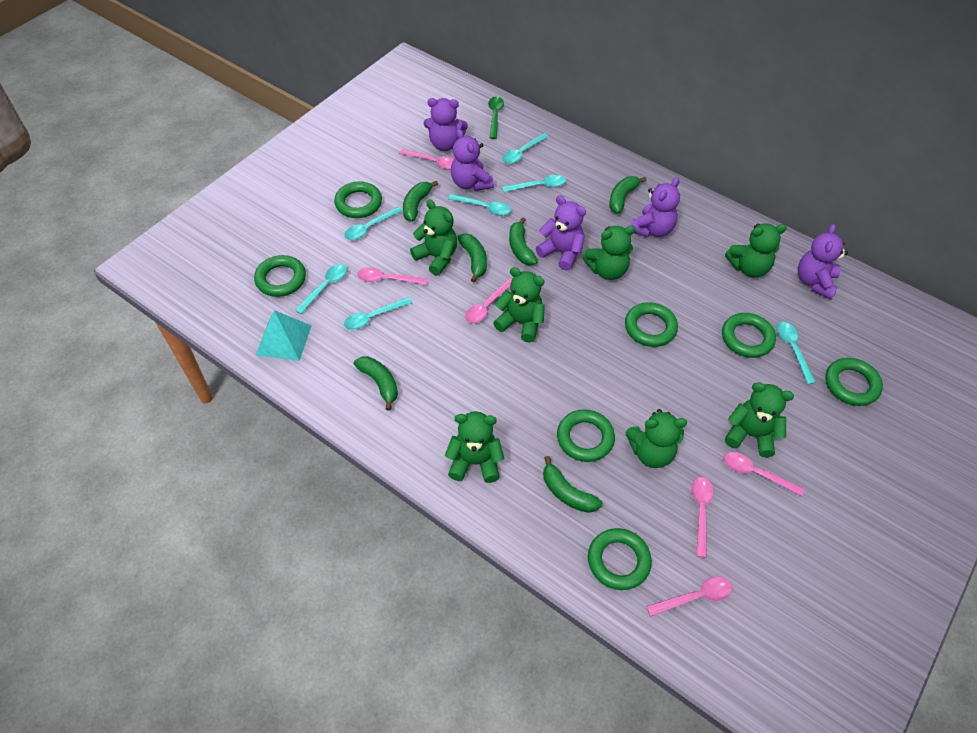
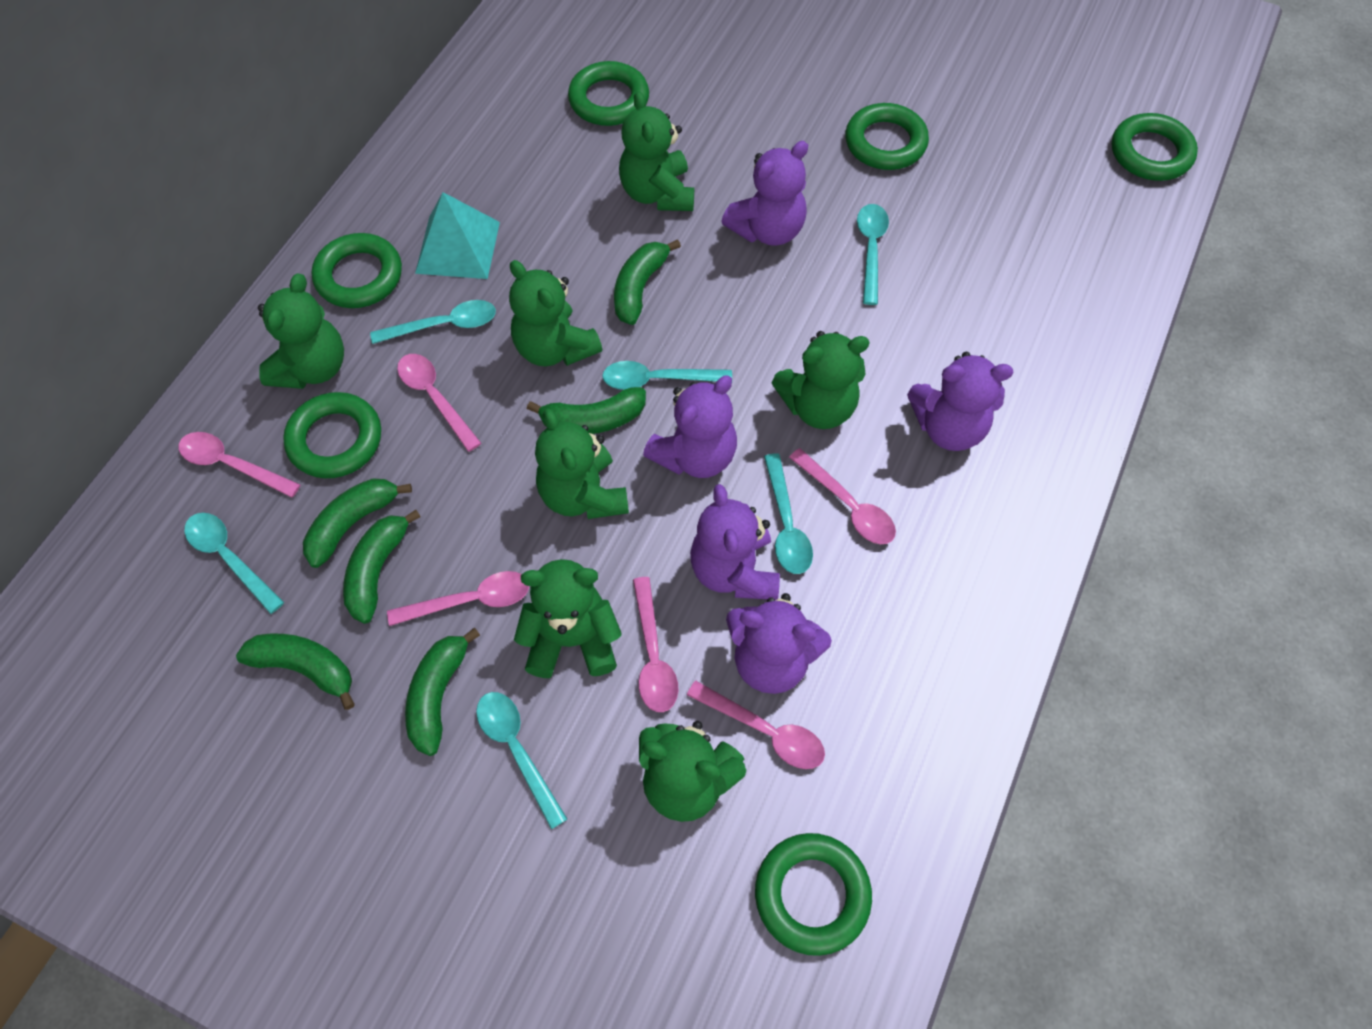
green ring: 7 -> 6
green spoon: 1 -> 0
turquoise spoon: 7 -> 6

